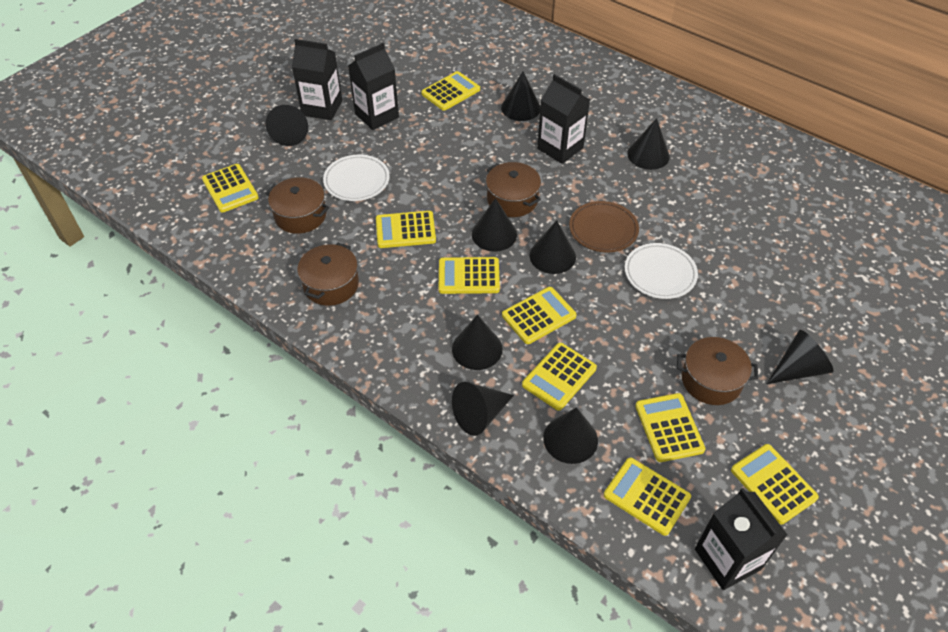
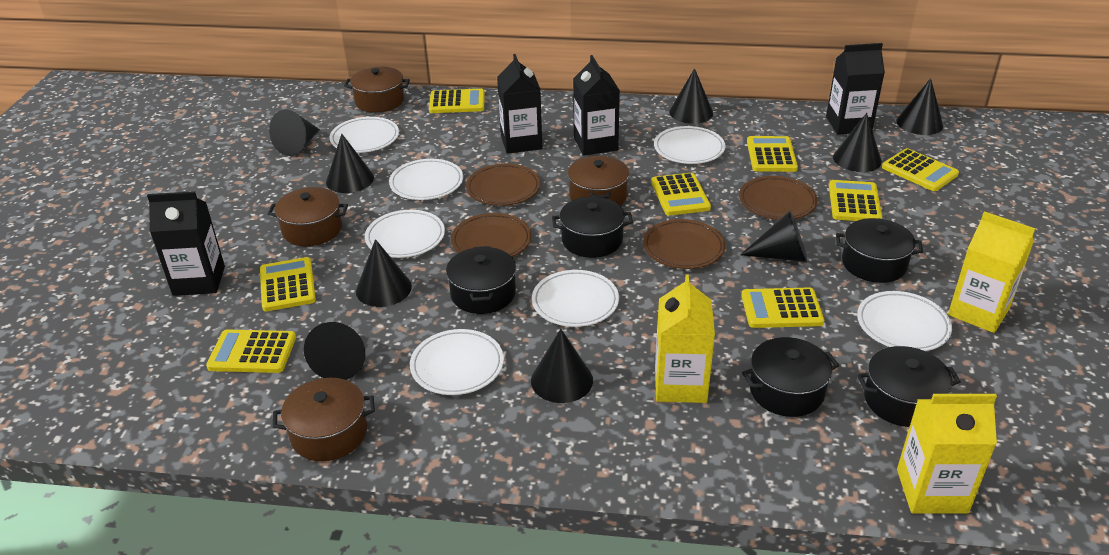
black pot: 0 -> 5
brown plate: 1 -> 4
white plate: 2 -> 7
yellow calculator: 9 -> 8
yellow carton: 0 -> 3

